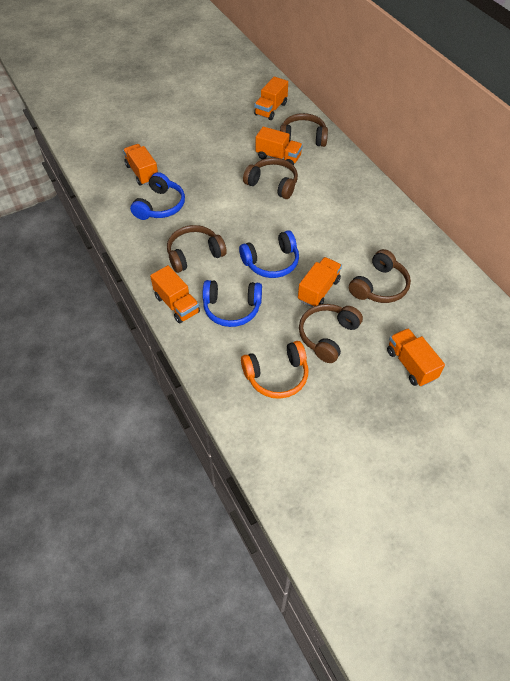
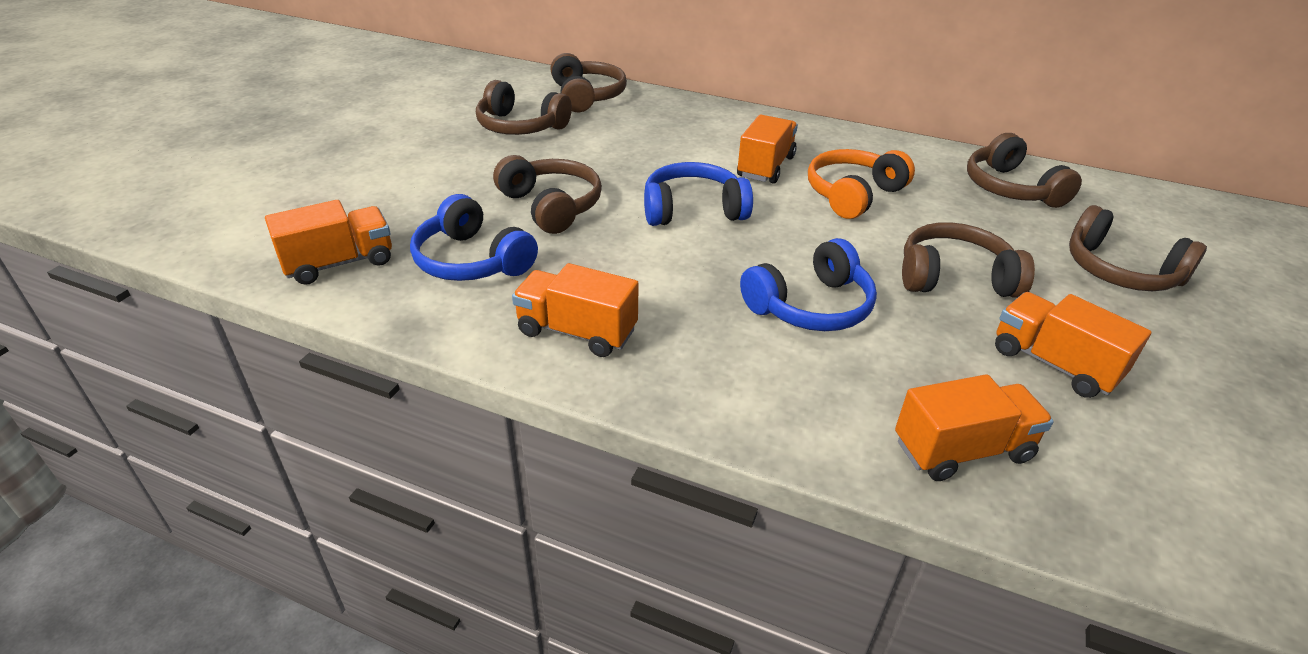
brown headphones: 5 -> 6
orange truck: 6 -> 5

